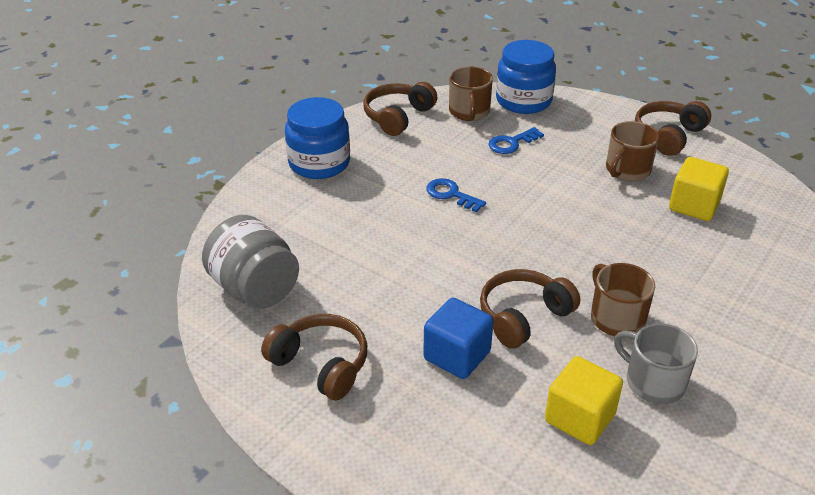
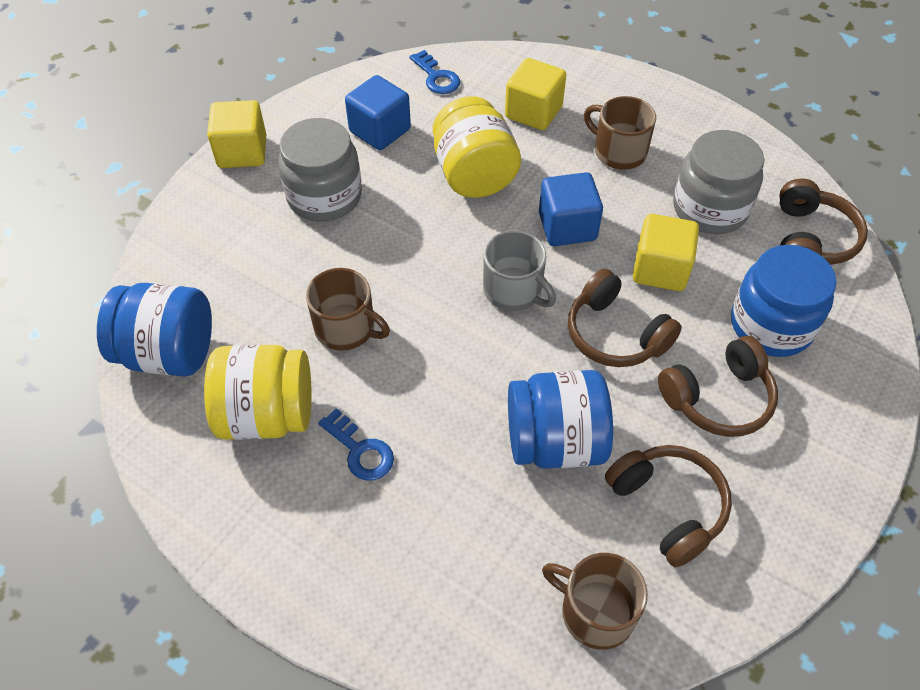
blue cube: 1 -> 2
blue jar: 2 -> 3
grey jar: 1 -> 2
yellow cube: 2 -> 3
yellow jar: 0 -> 2

